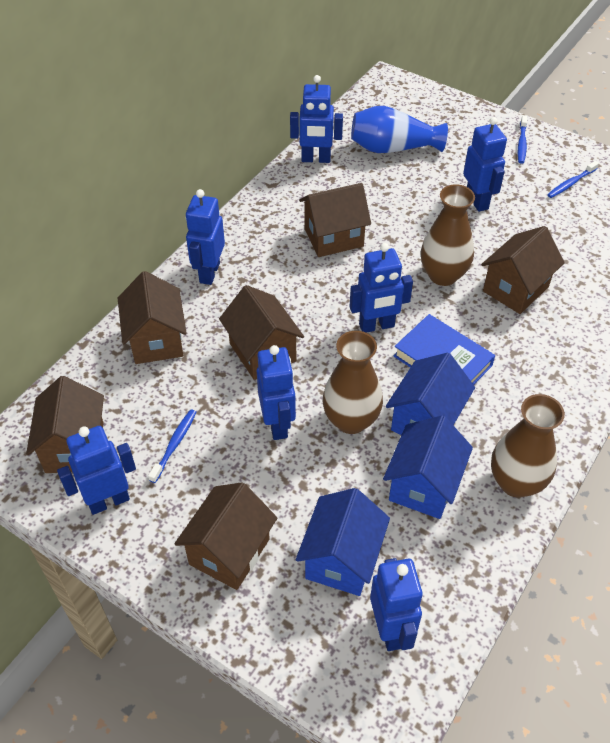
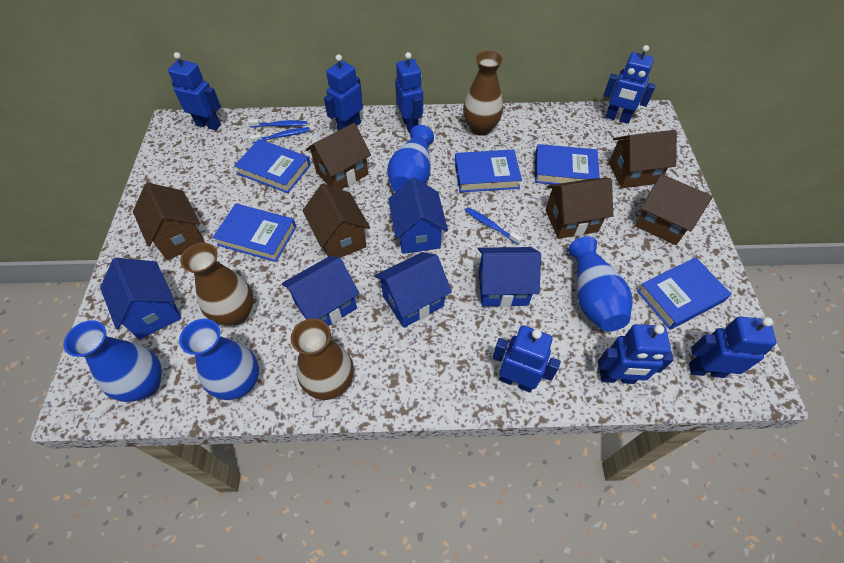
blue book: 1 -> 5
blue house: 3 -> 5
blue vase: 1 -> 4

